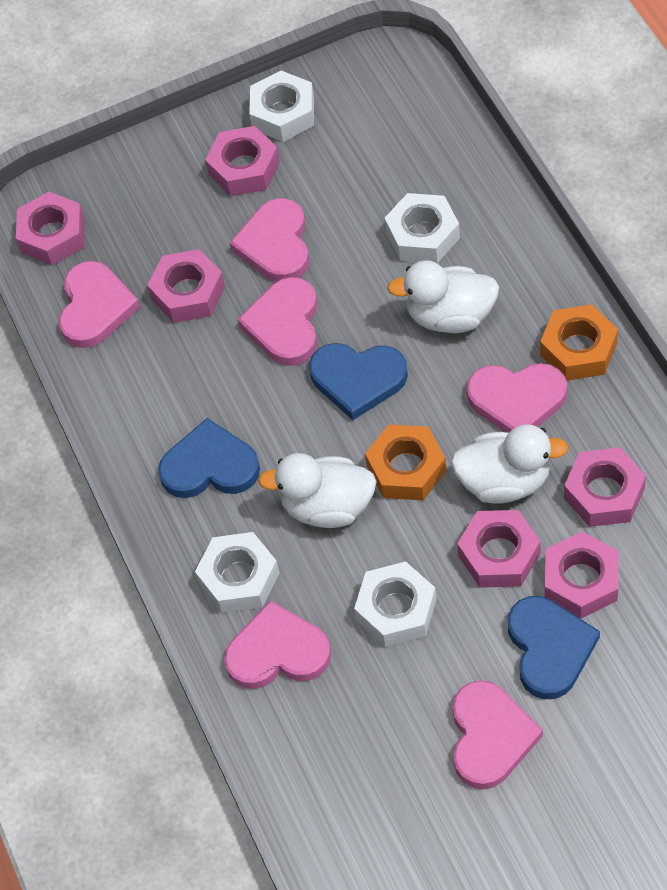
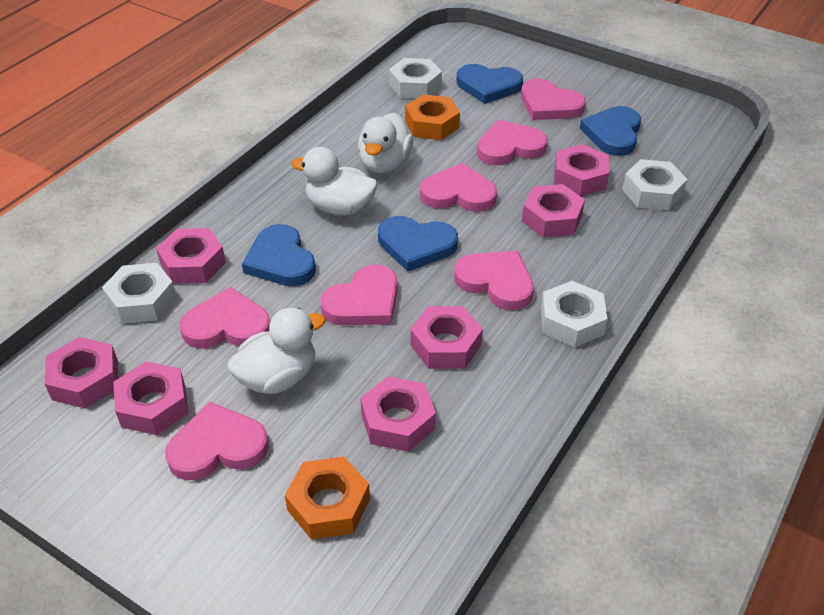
blue heart: 3 -> 4
pink heart: 6 -> 7
pink nut: 6 -> 7

